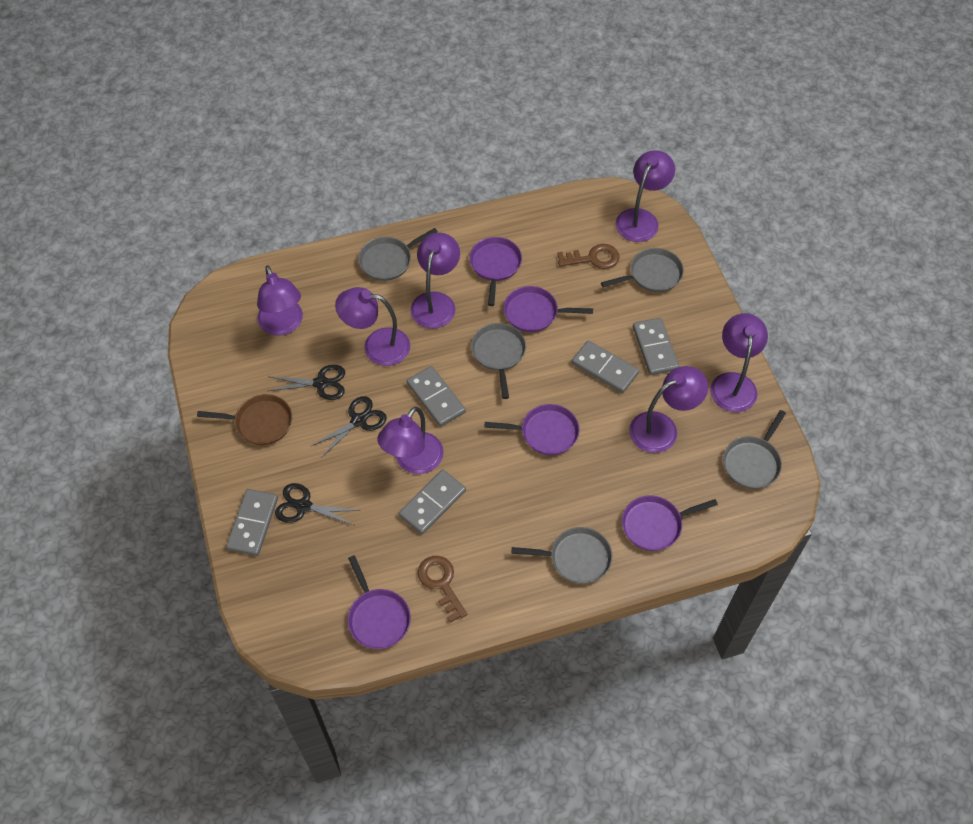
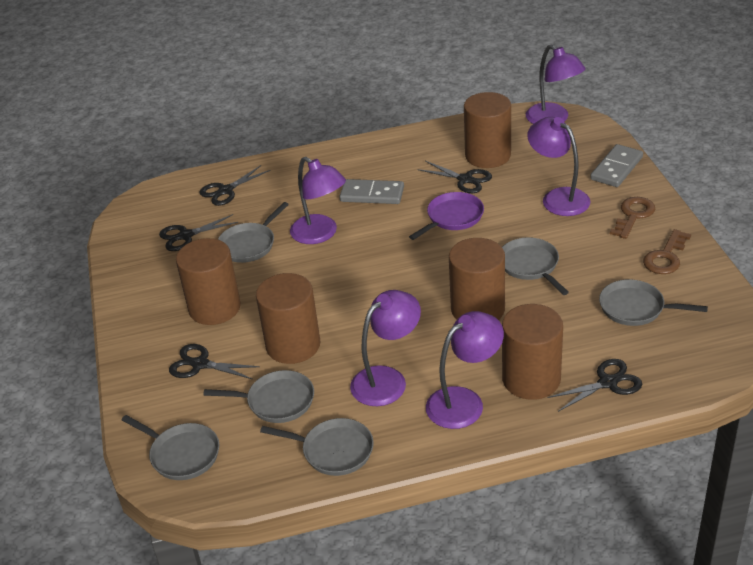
black scissors: 3 -> 5
brown cylinder: 0 -> 5
brown pan: 1 -> 0
grey domino: 5 -> 2
grey pan: 5 -> 6
purple lamp: 7 -> 5
purple pan: 5 -> 1

